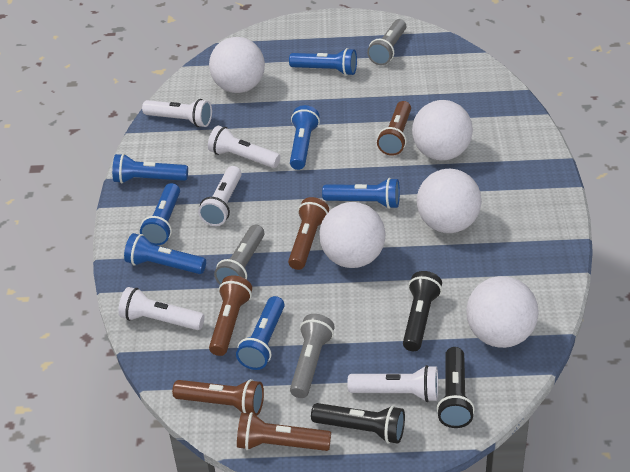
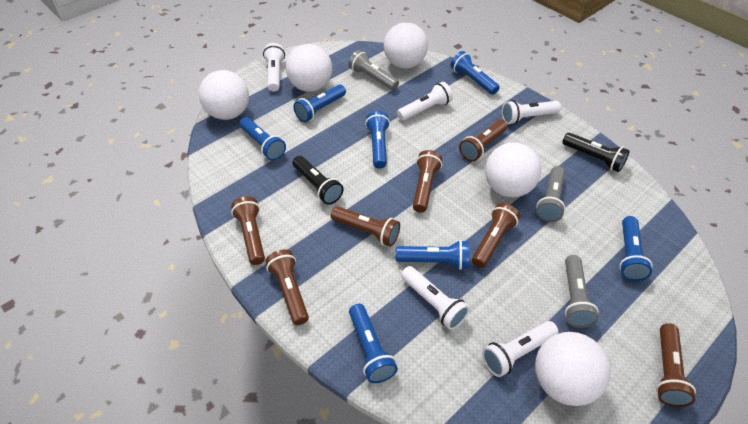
black flashlight: 3 -> 2
brown flashlight: 5 -> 7

